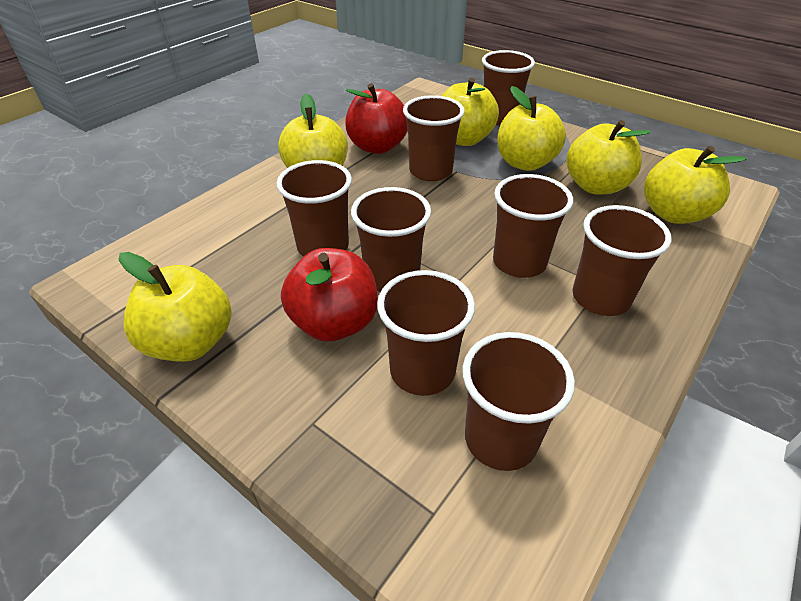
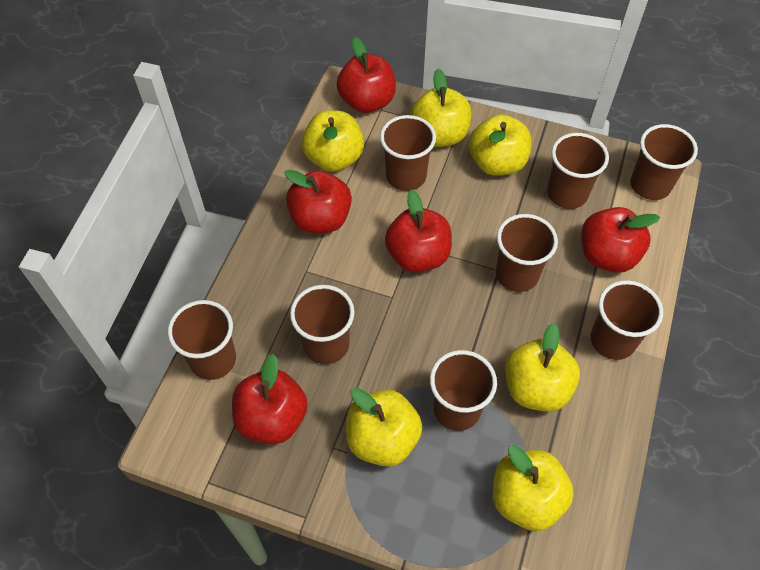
red apple: 2 -> 5

